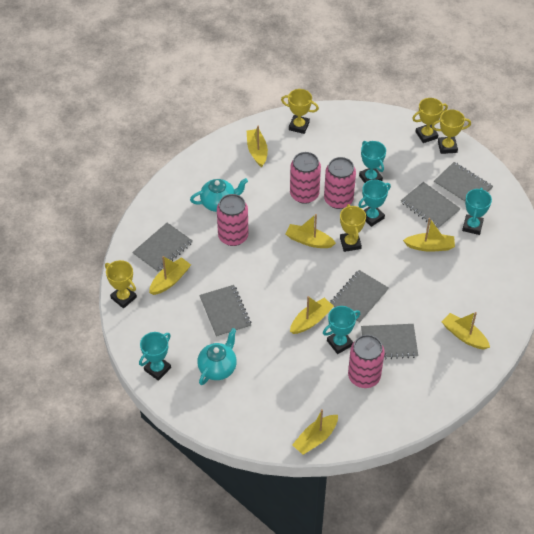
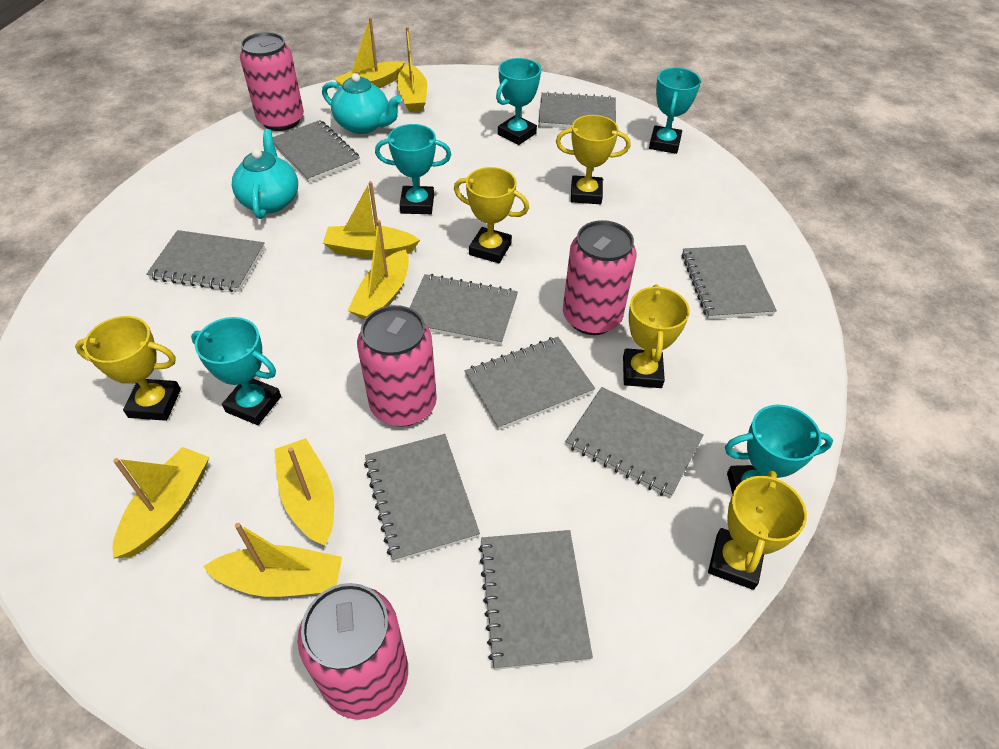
grey notebook: 6 -> 9

